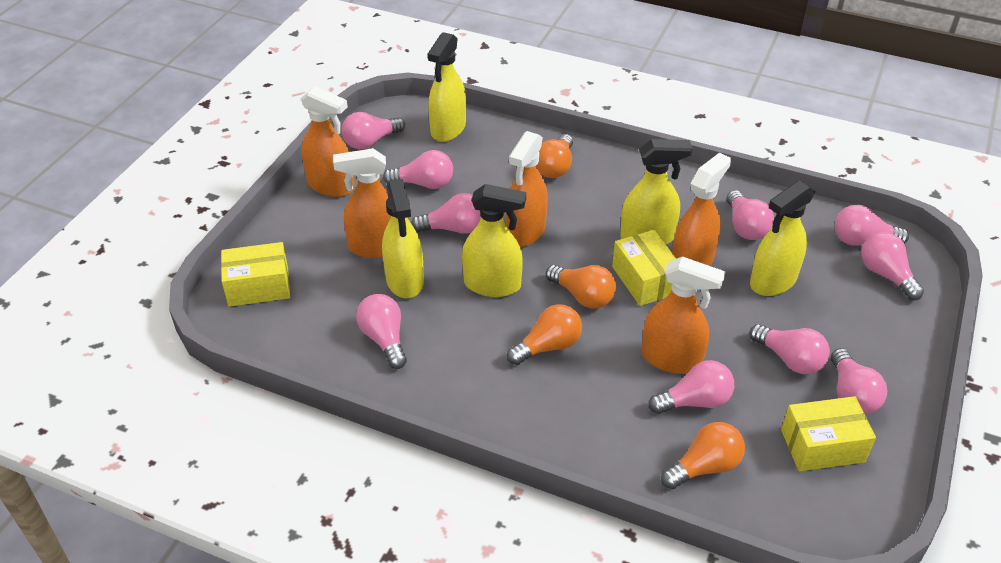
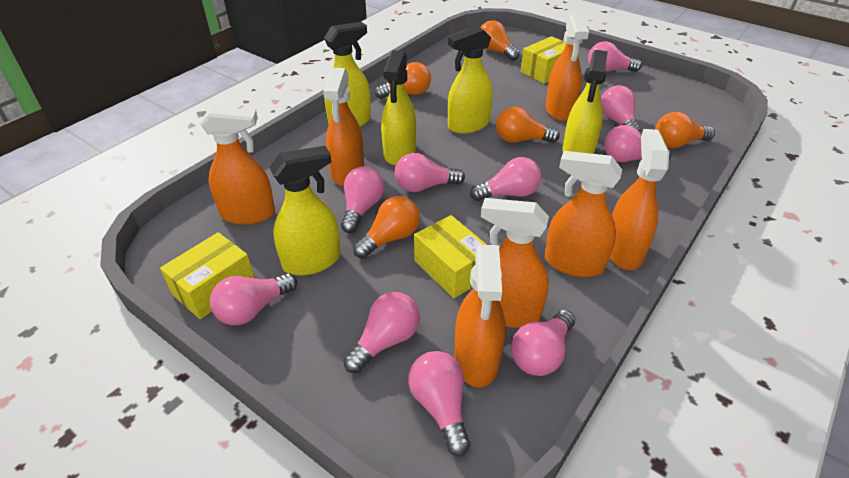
orange light bulb: 4 -> 5
orange spray bottle: 5 -> 7

